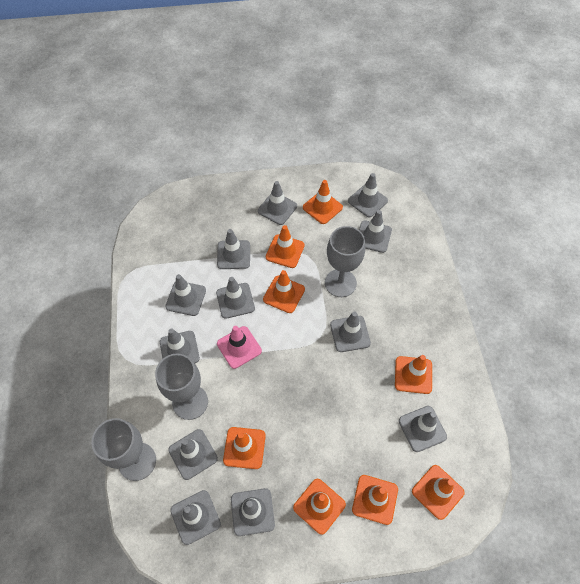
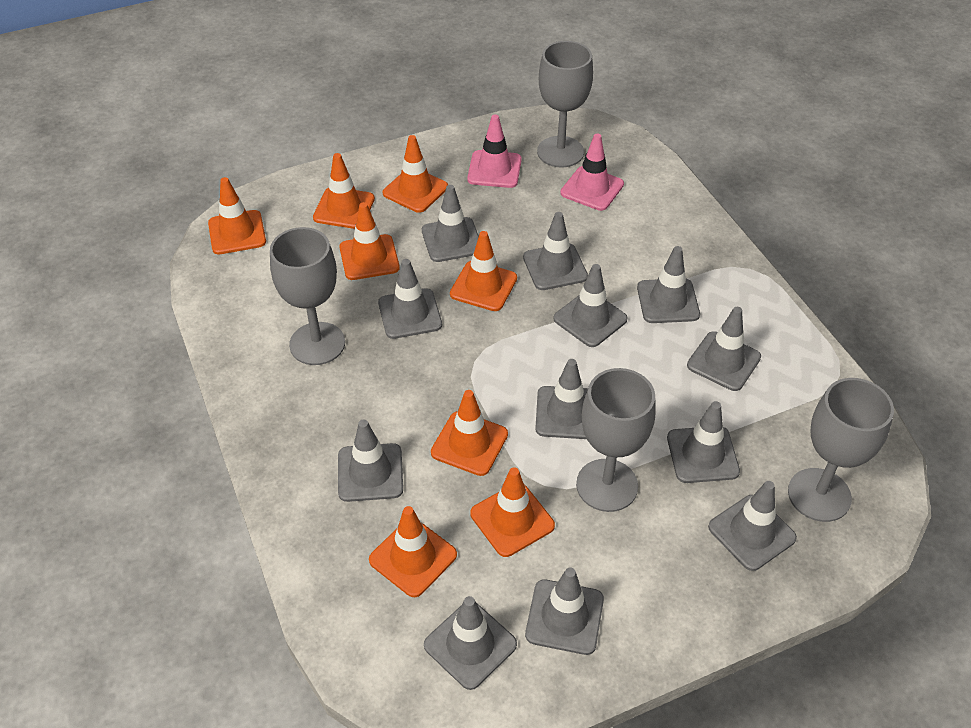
grey goblet: 3 -> 4
pink traffic cone: 1 -> 2

